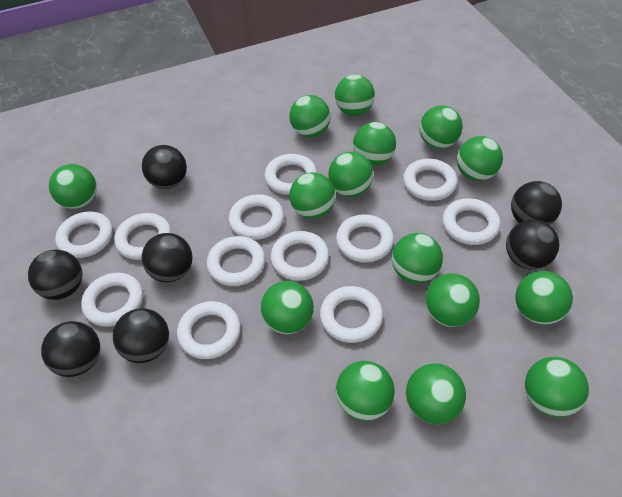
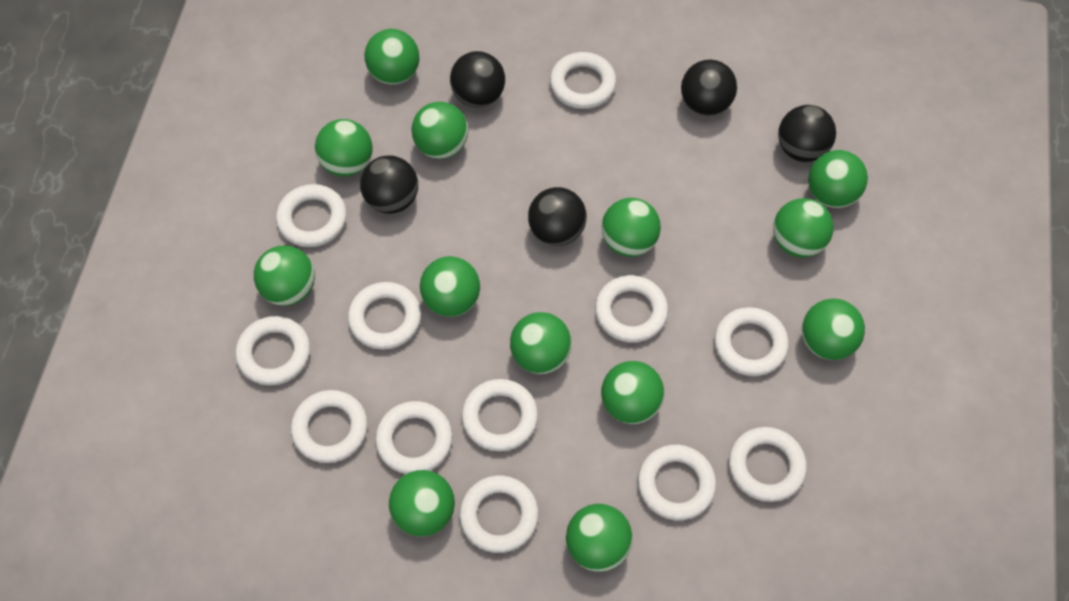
black ball: 7 -> 5
green ball: 15 -> 13

